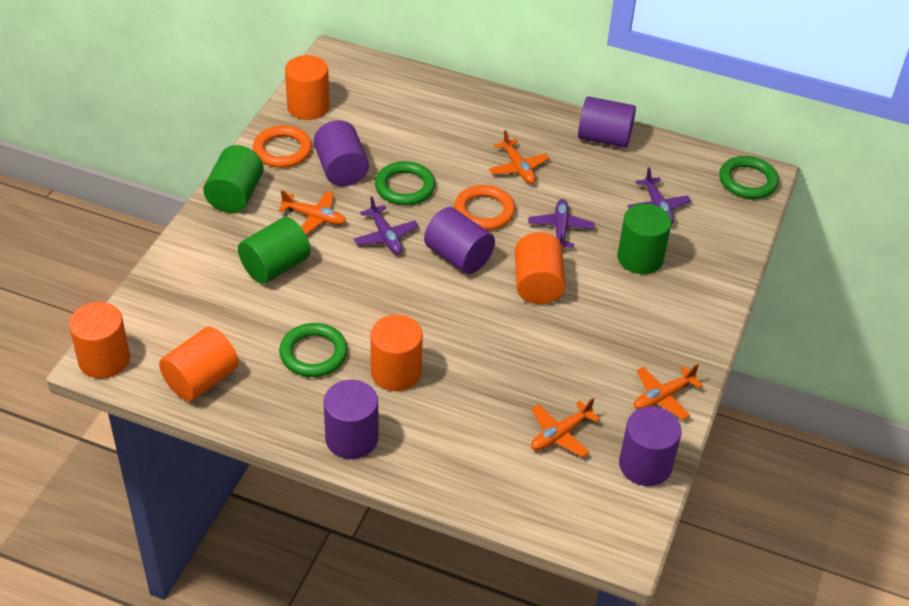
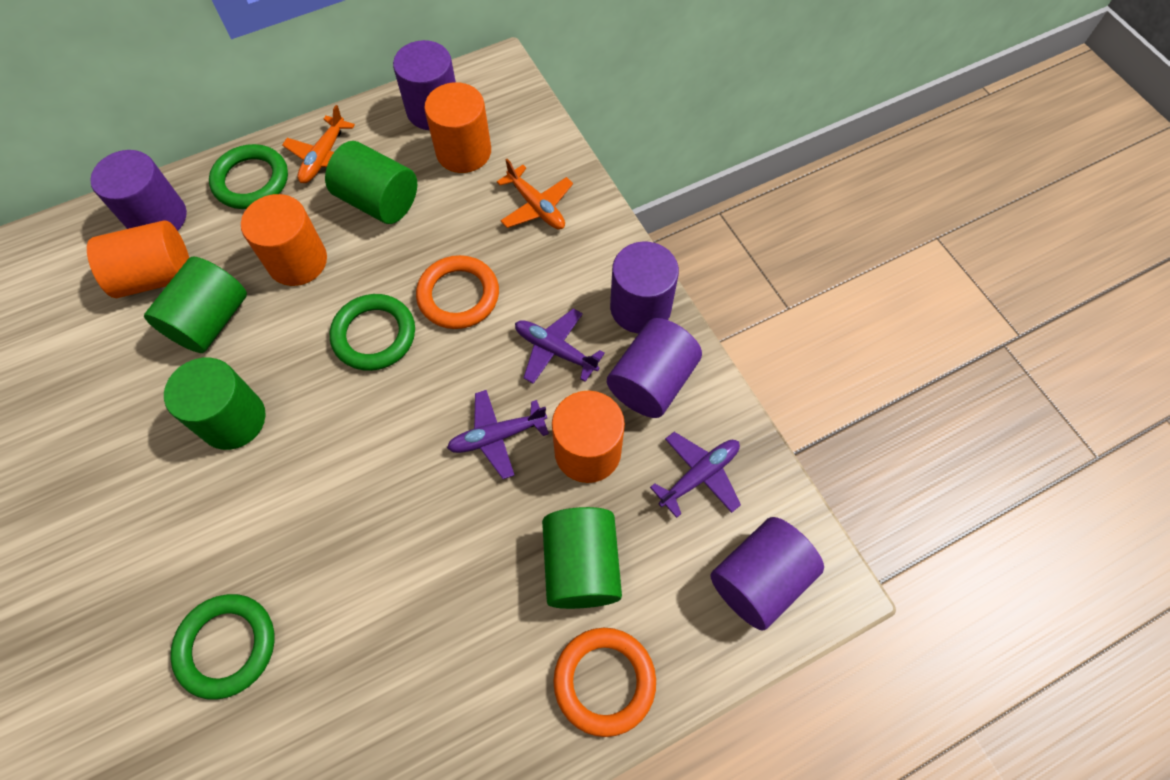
green cylinder: 3 -> 4
orange cylinder: 5 -> 4
orange plane: 4 -> 2

